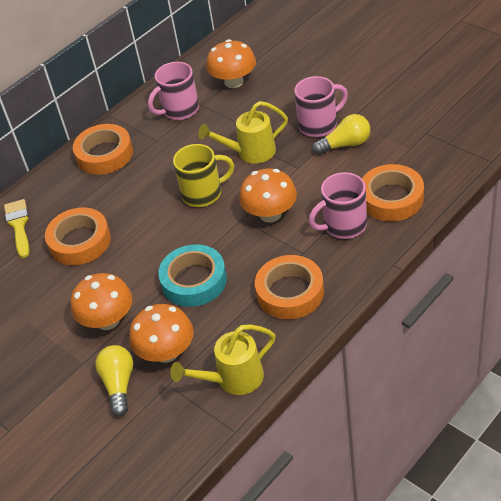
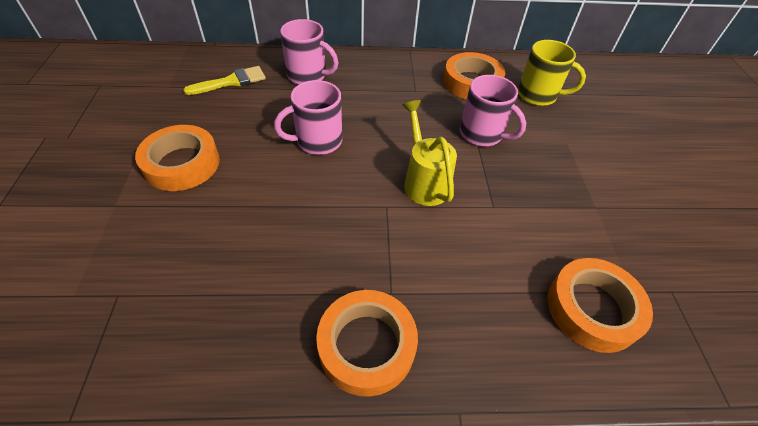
orange mushroom: 4 -> 0
turquoise tape: 1 -> 0
yellow light bulb: 2 -> 0
yellow watering can: 2 -> 1

